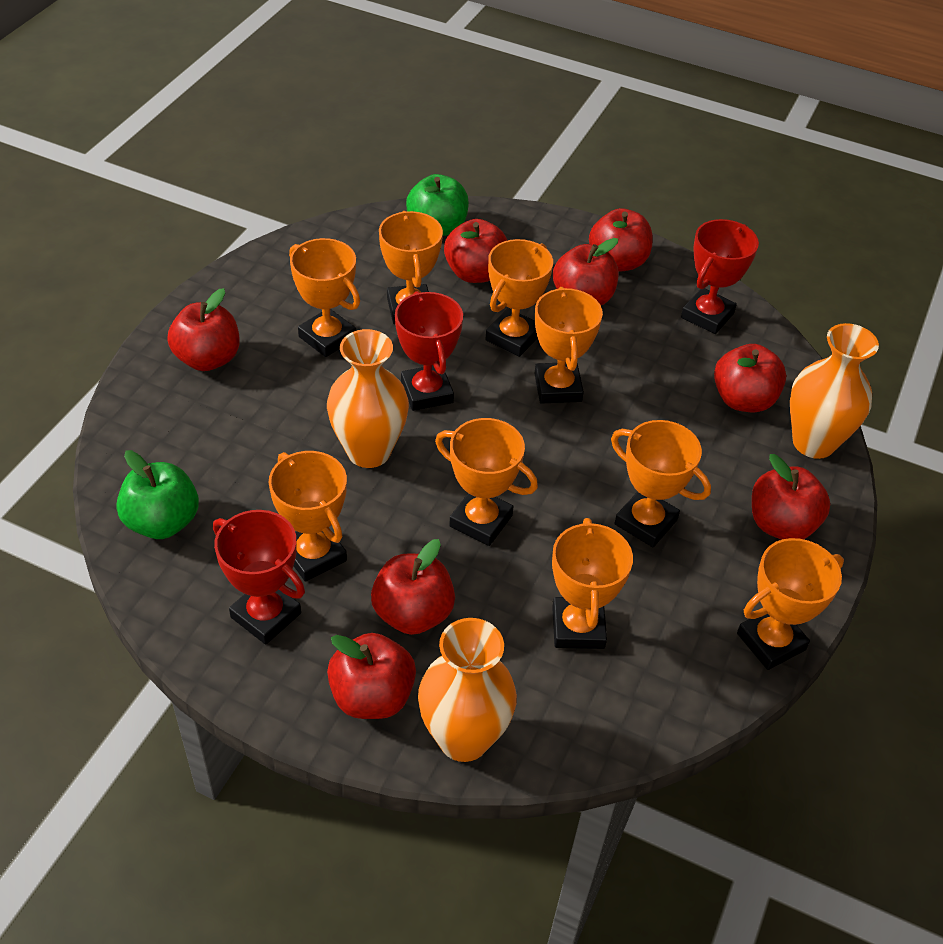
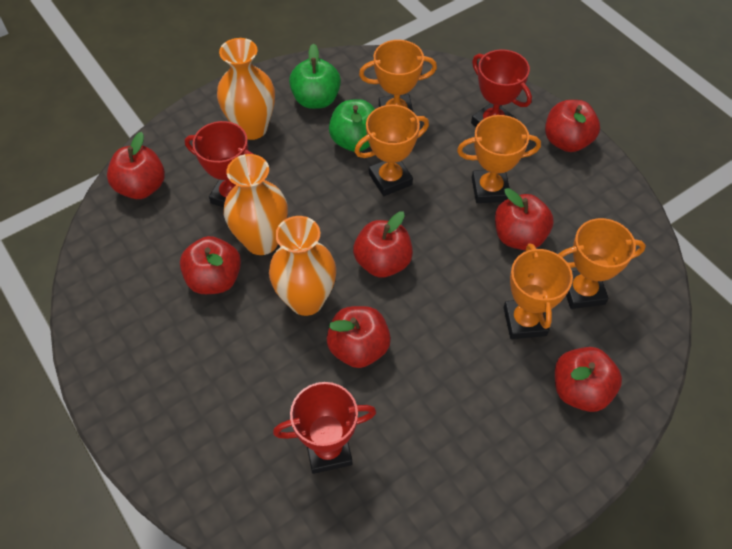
orange trophy: 9 -> 5
red apple: 8 -> 7

